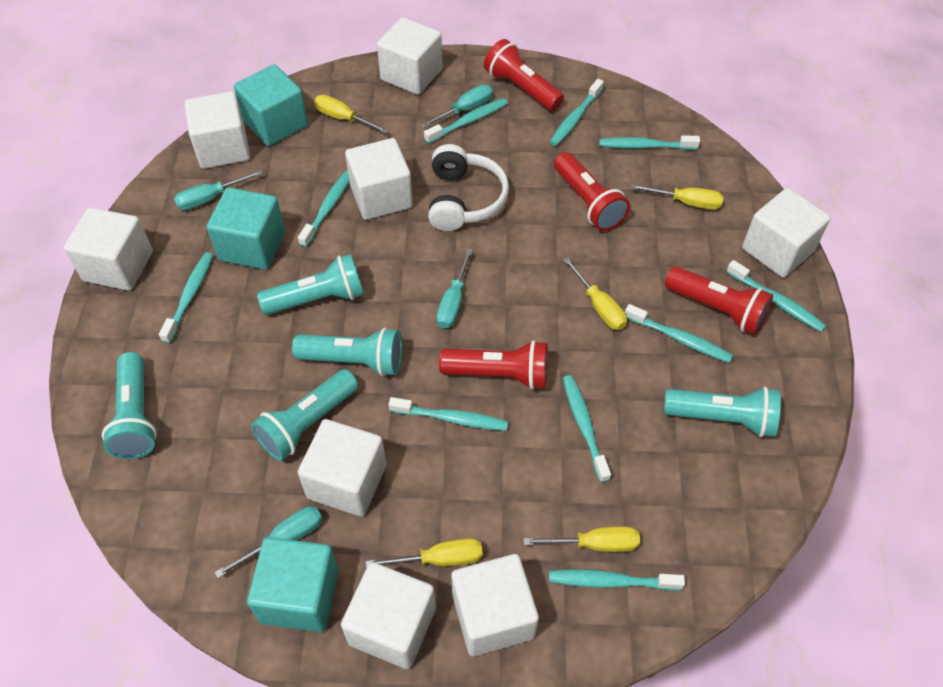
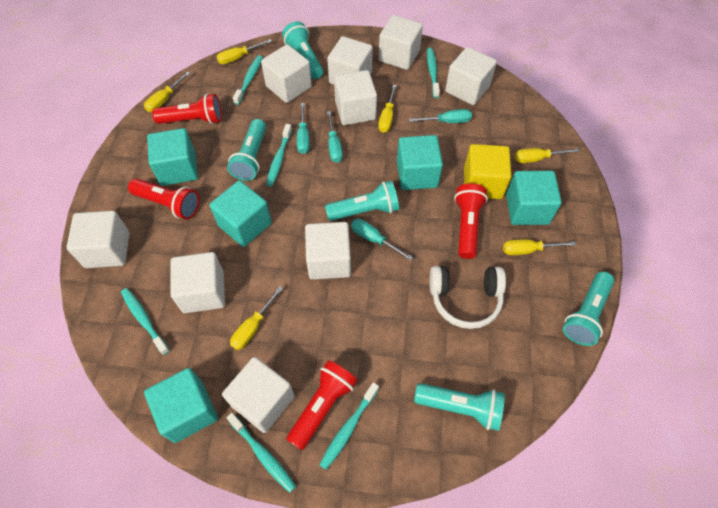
turquoise cube: 3 -> 5
turquoise toothbrush: 10 -> 6
white cube: 8 -> 9
yellow cube: 0 -> 1
yellow screwdriver: 5 -> 6

